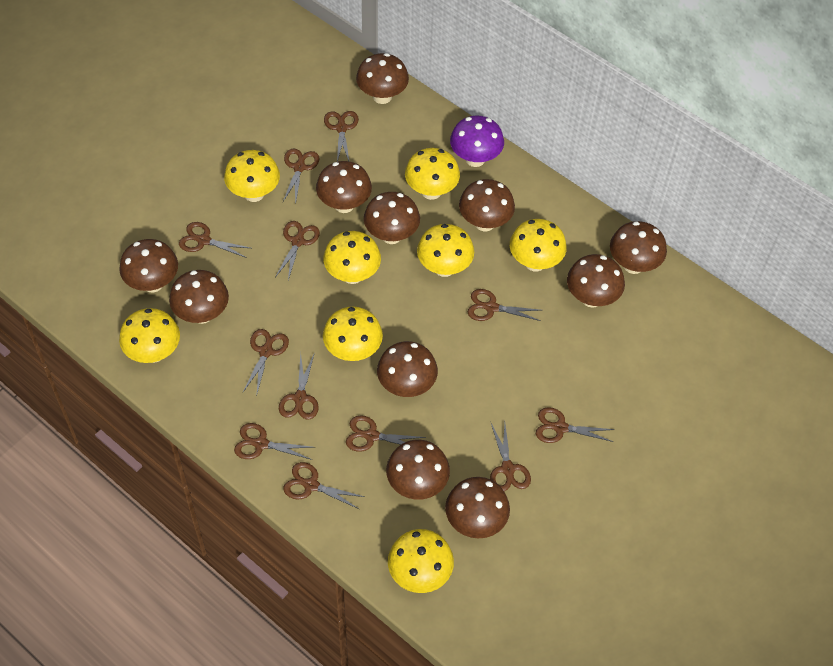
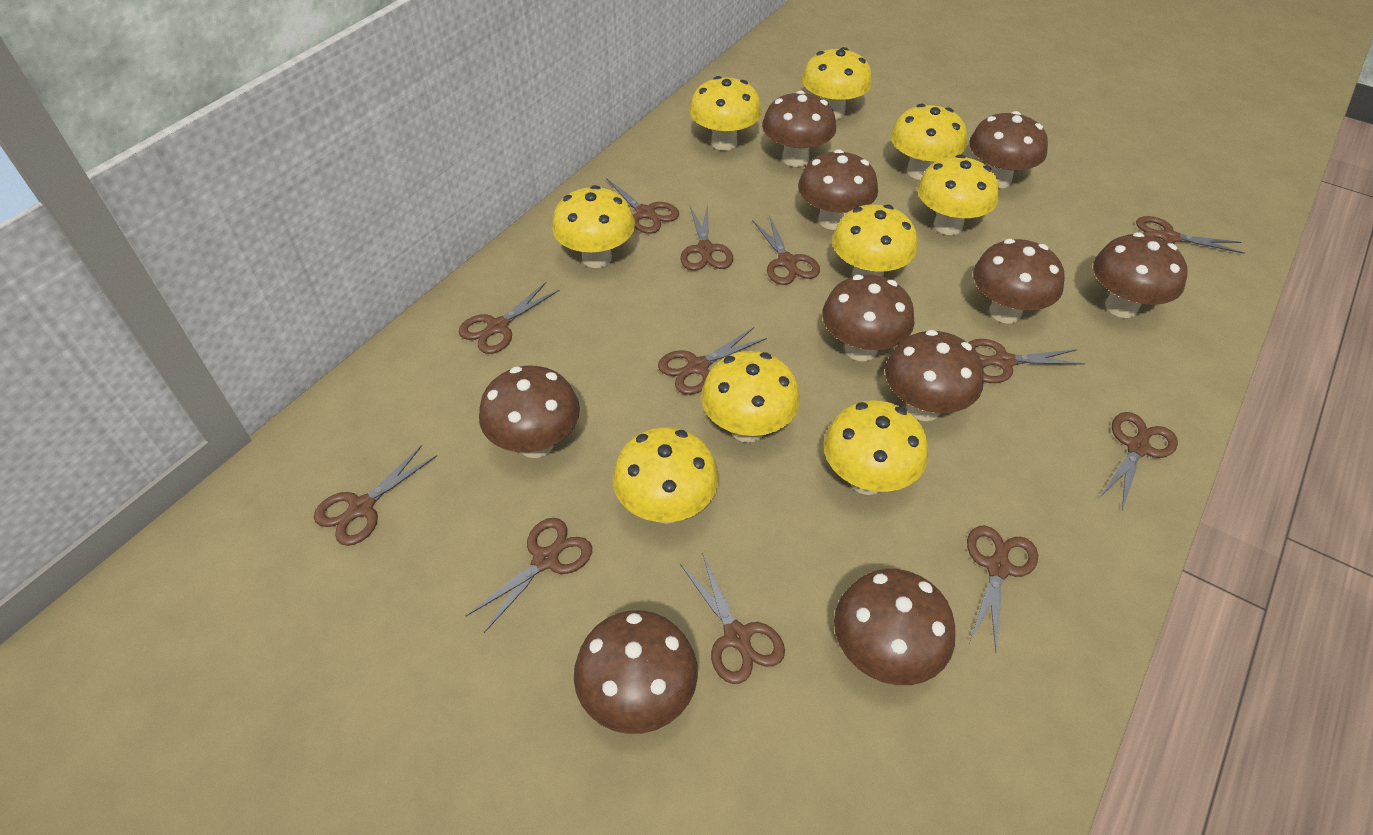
brown mushroom: 11 -> 10
purple mushroom: 1 -> 0
yellow mushroom: 8 -> 9

